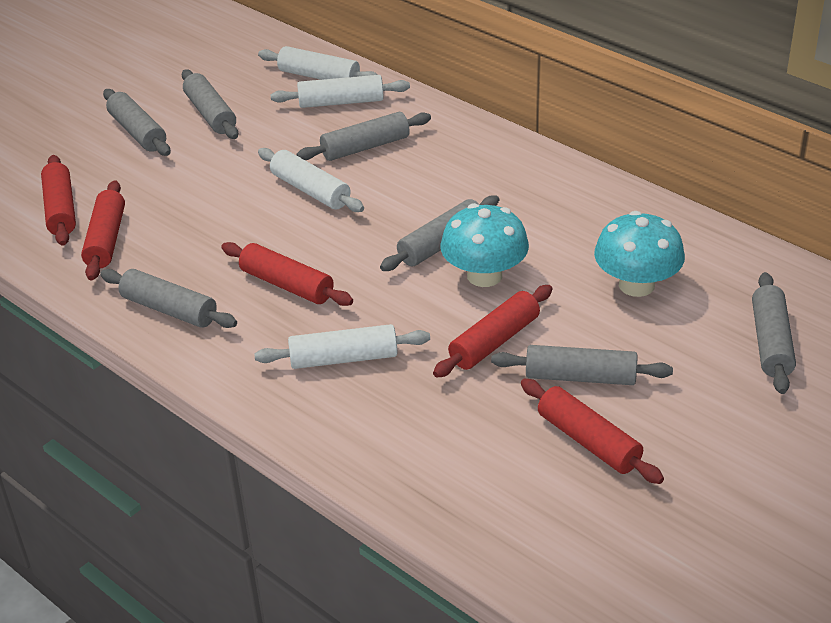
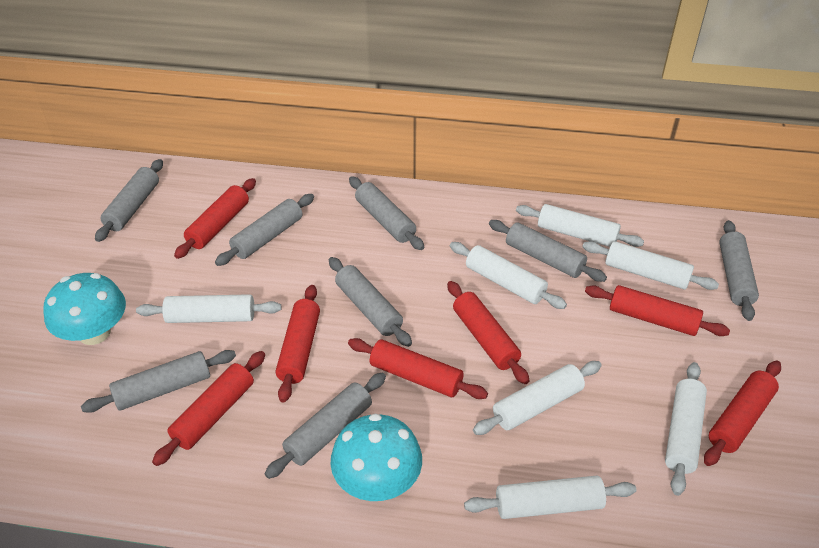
grey rolling pin: 7 -> 8
red rolling pin: 5 -> 7
white rolling pin: 4 -> 7

